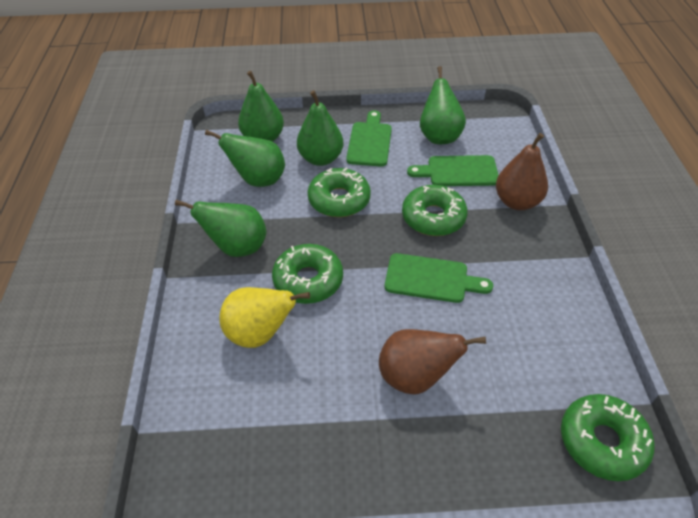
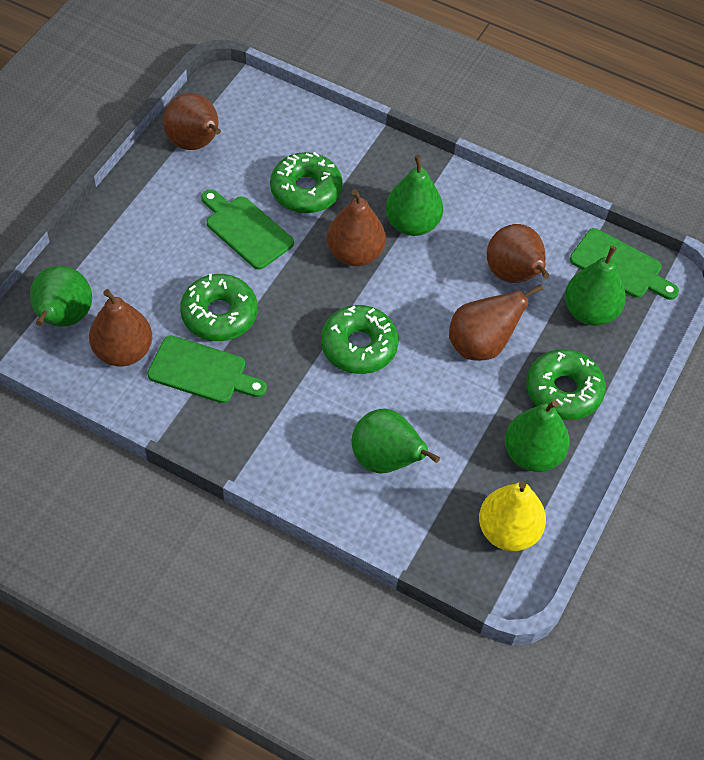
brown pear: 2 -> 5

